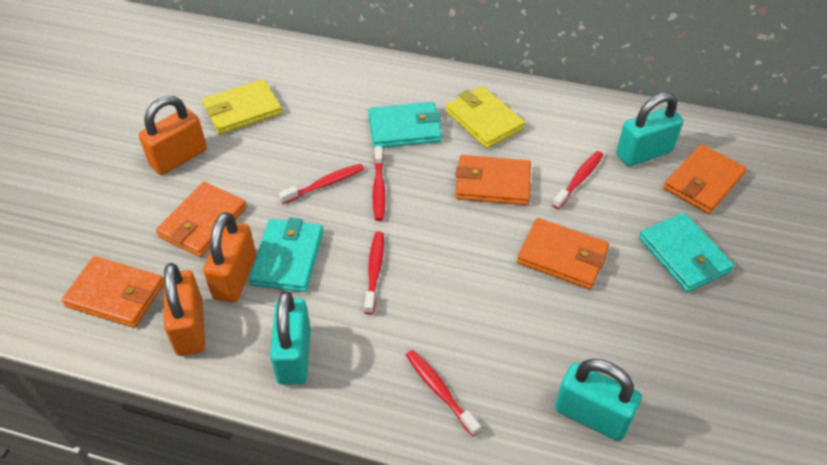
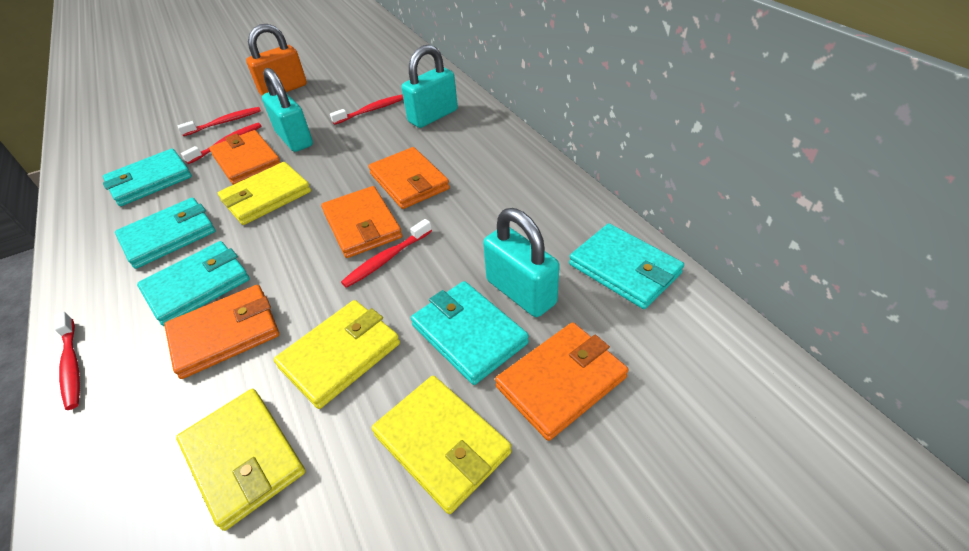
orange padlock: 3 -> 1
turquoise wallet: 3 -> 5
yellow wallet: 2 -> 4

